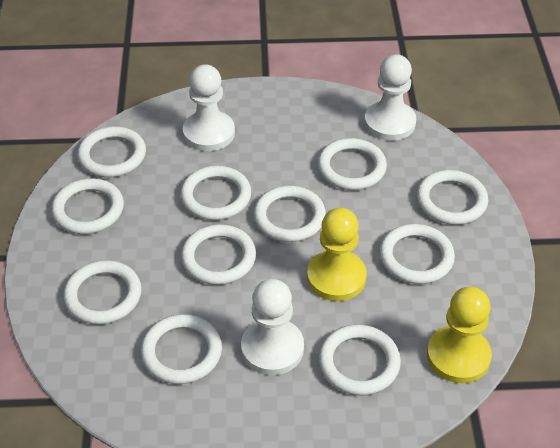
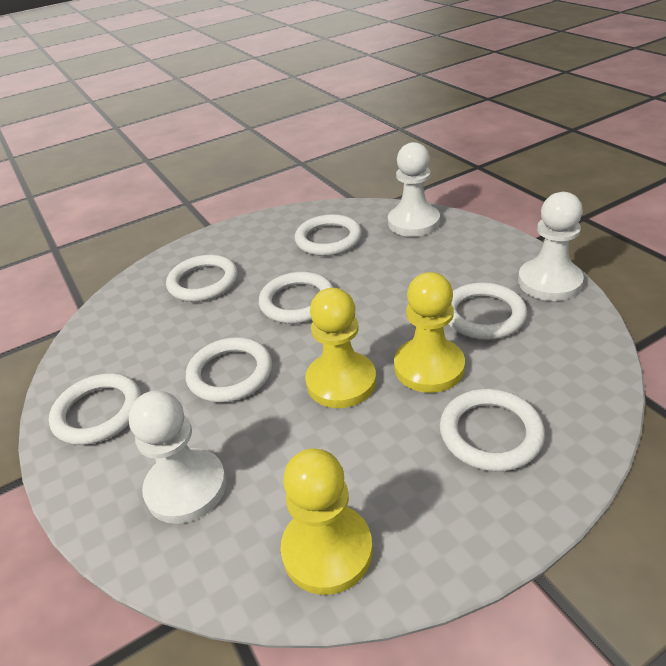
white ring: 11 -> 7
yellow pawn: 2 -> 3

